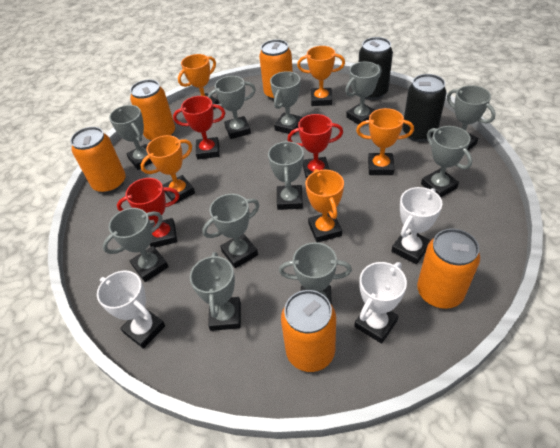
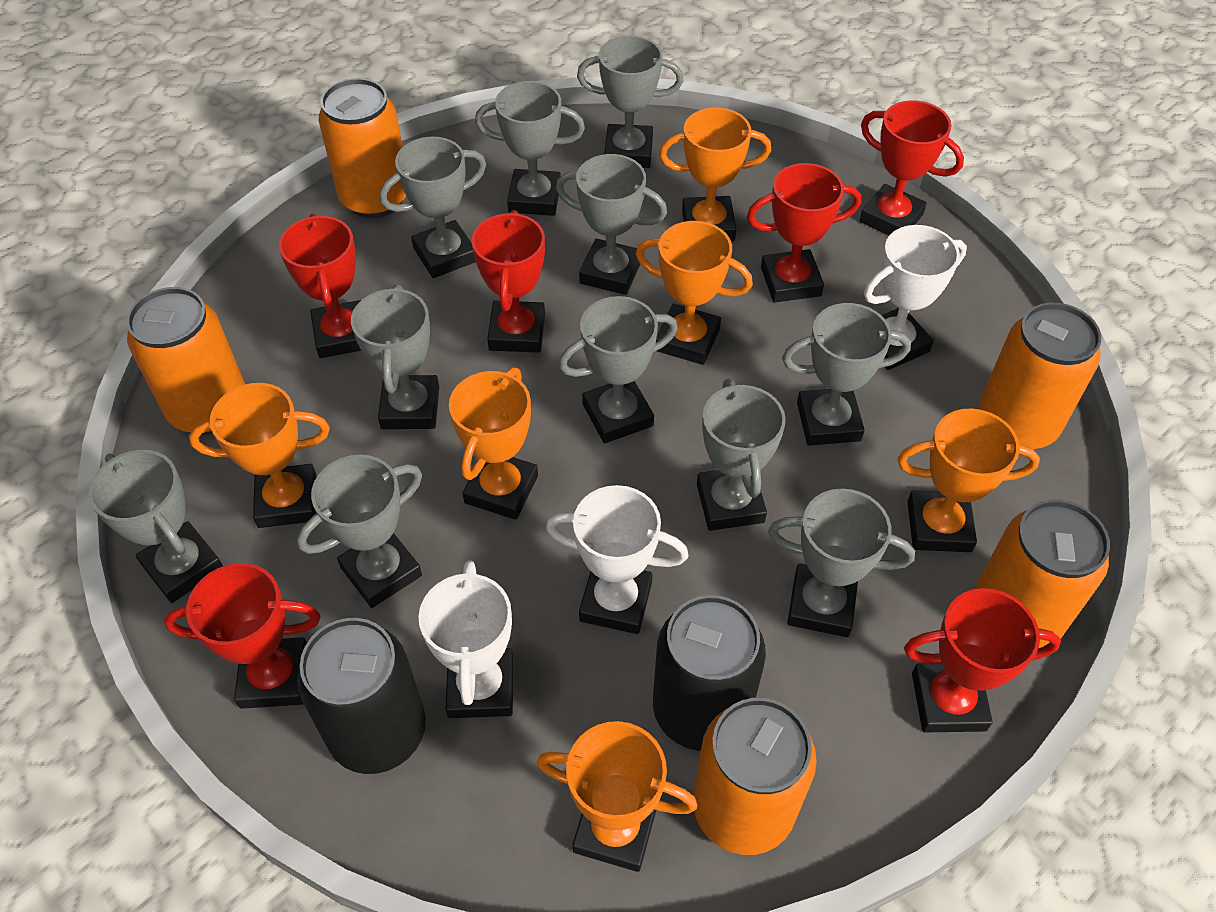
orange trophy: 5 -> 6
red trophy: 3 -> 6

